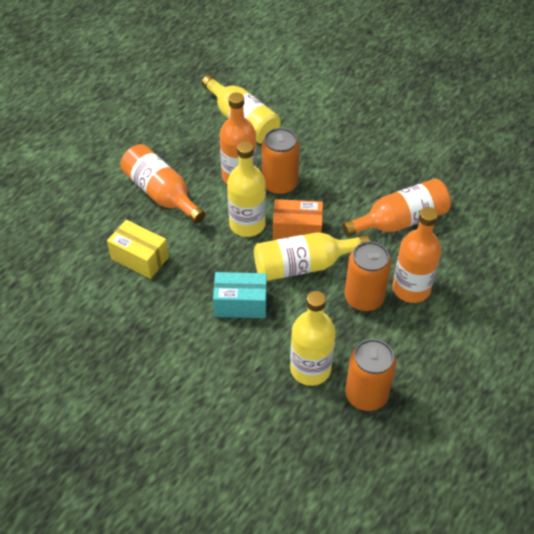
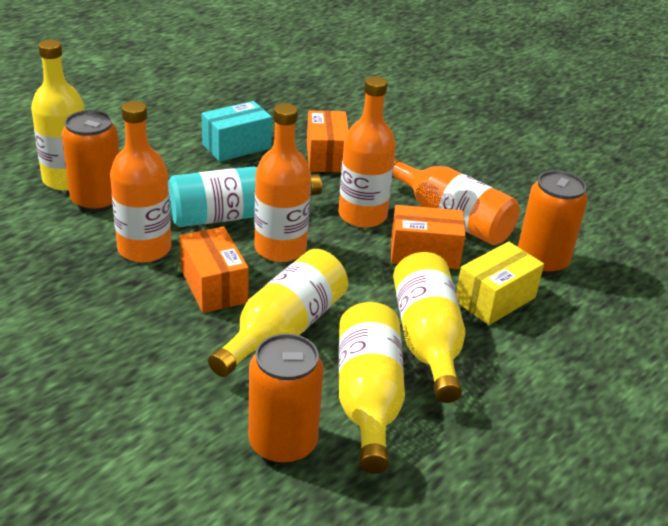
orange box: 1 -> 3
turquoise bottle: 0 -> 1

